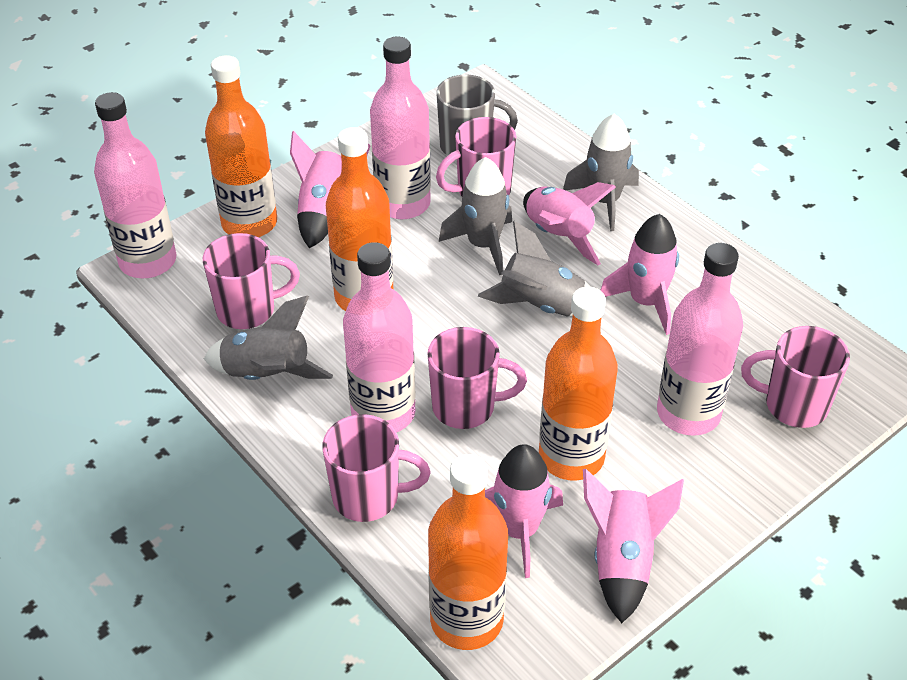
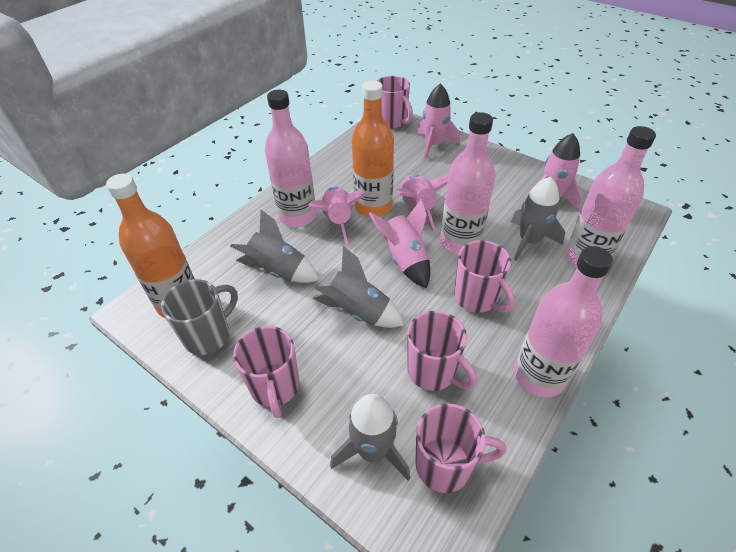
orange bottle: 4 -> 2

